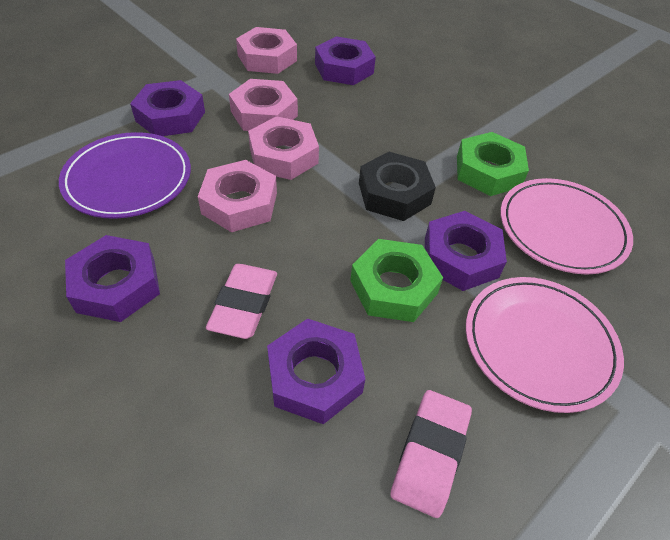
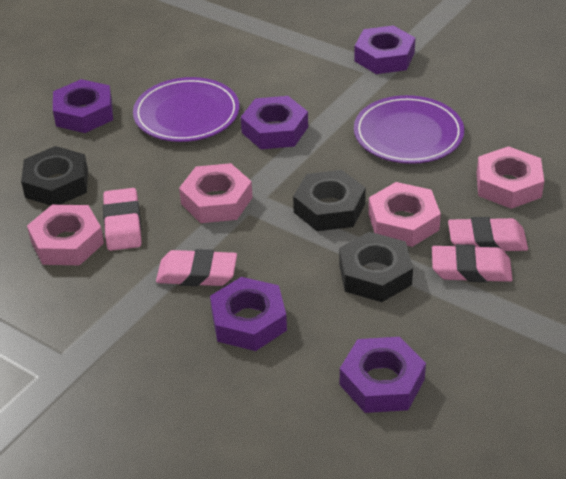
black nut: 1 -> 3
green nut: 2 -> 0
pink eraser: 2 -> 4
pink plate: 2 -> 0
purple plate: 1 -> 2

